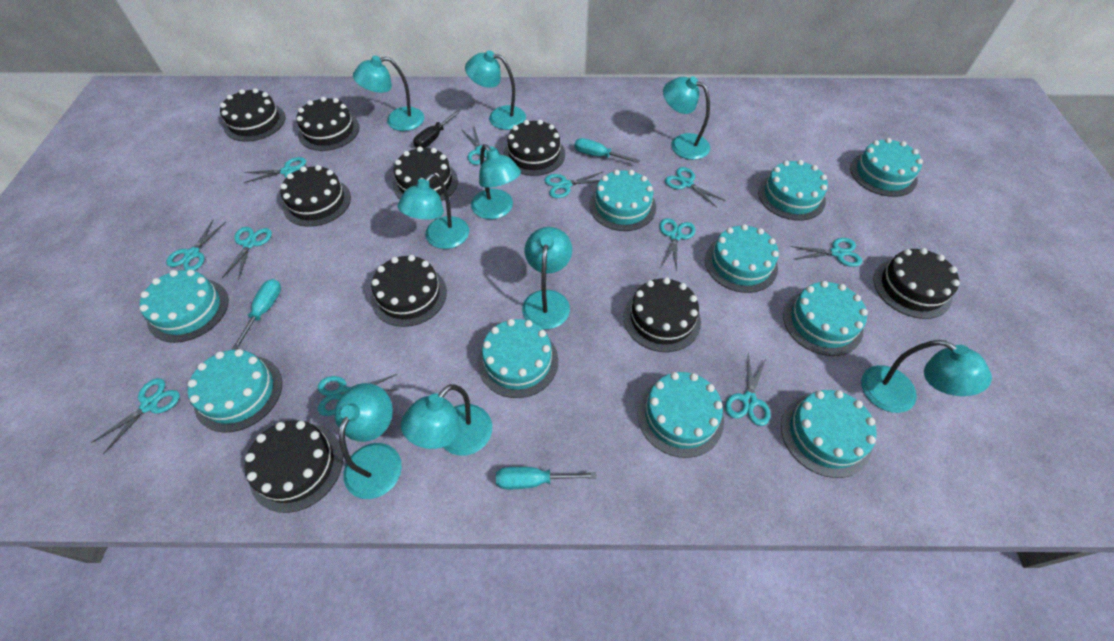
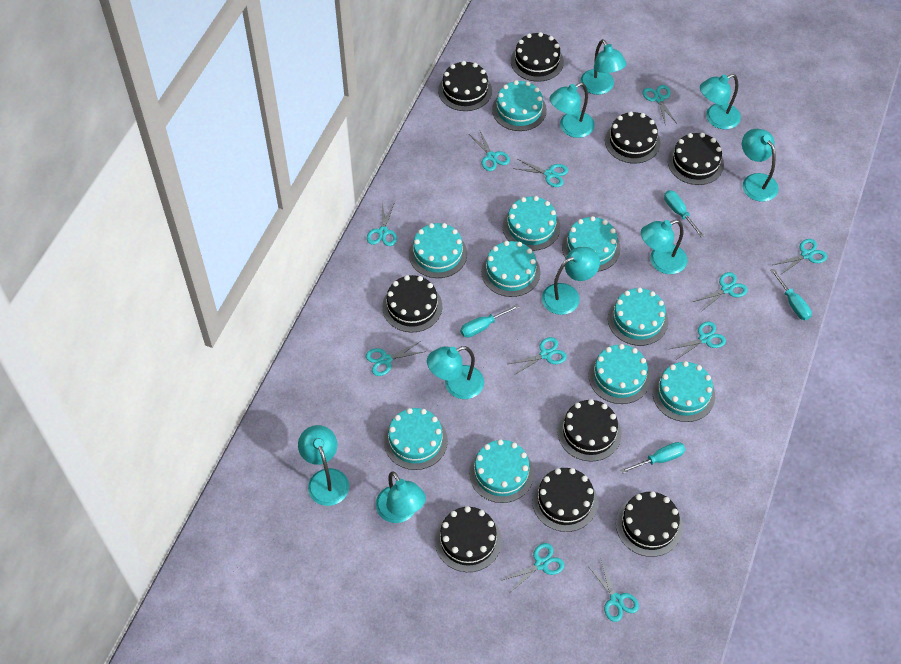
black screwdriver: 1 -> 0
turquoise screwdriver: 3 -> 4

